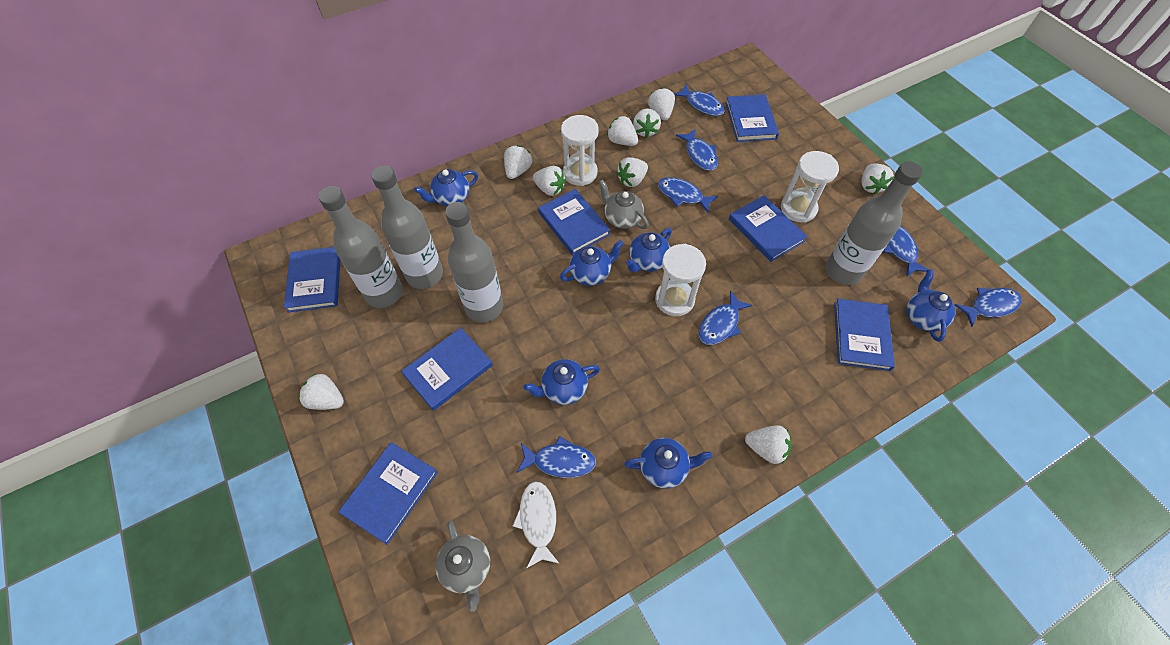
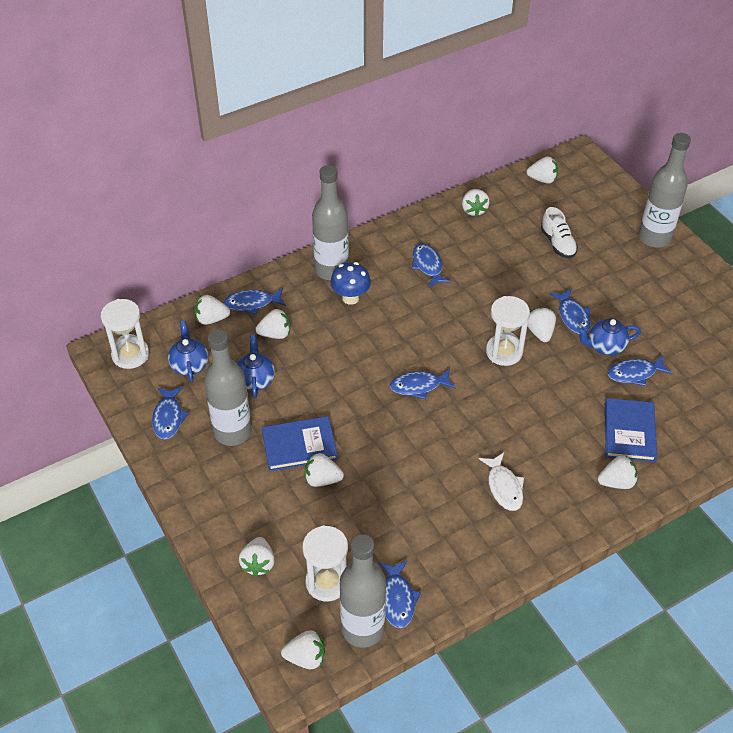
blue book: 7 -> 2
blue mushroom: 0 -> 1
blue teapot: 6 -> 3
grey teapot: 2 -> 0
white shoe: 0 -> 1

